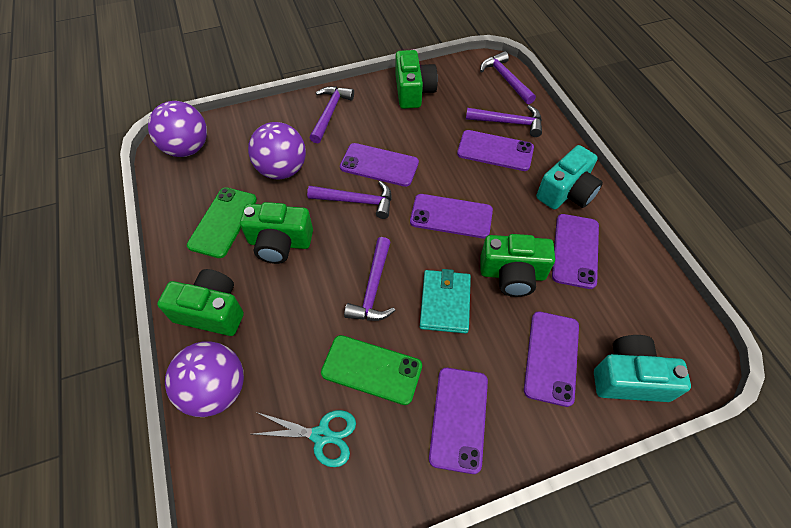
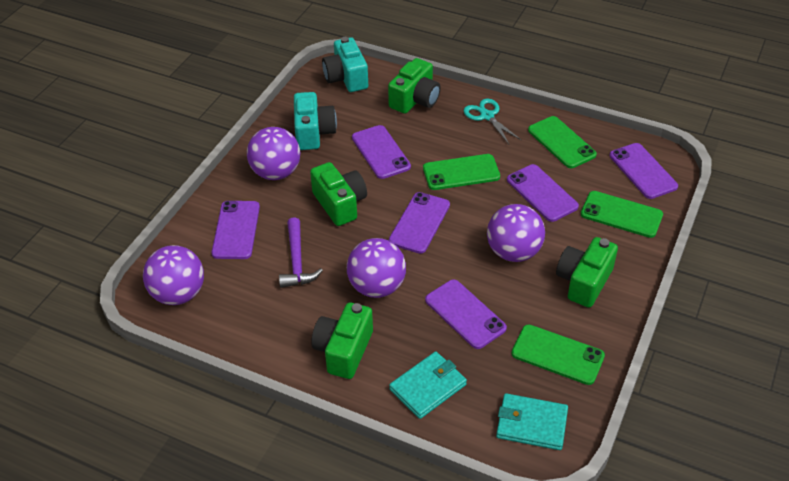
green phone: 2 -> 4
purple ball: 3 -> 4
purple hammer: 5 -> 1
turquoise wallet: 1 -> 2

